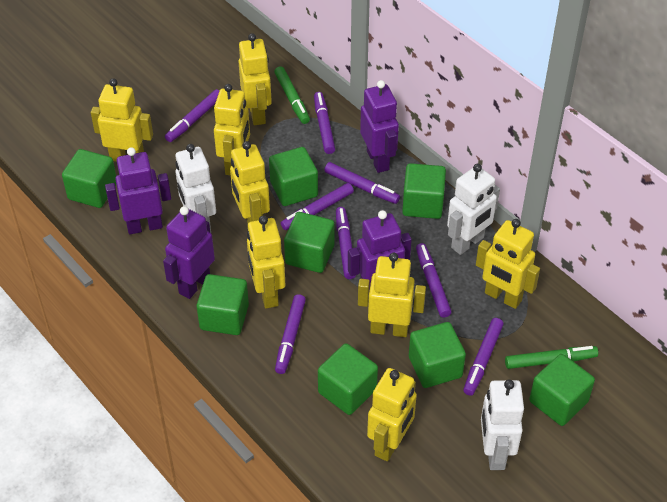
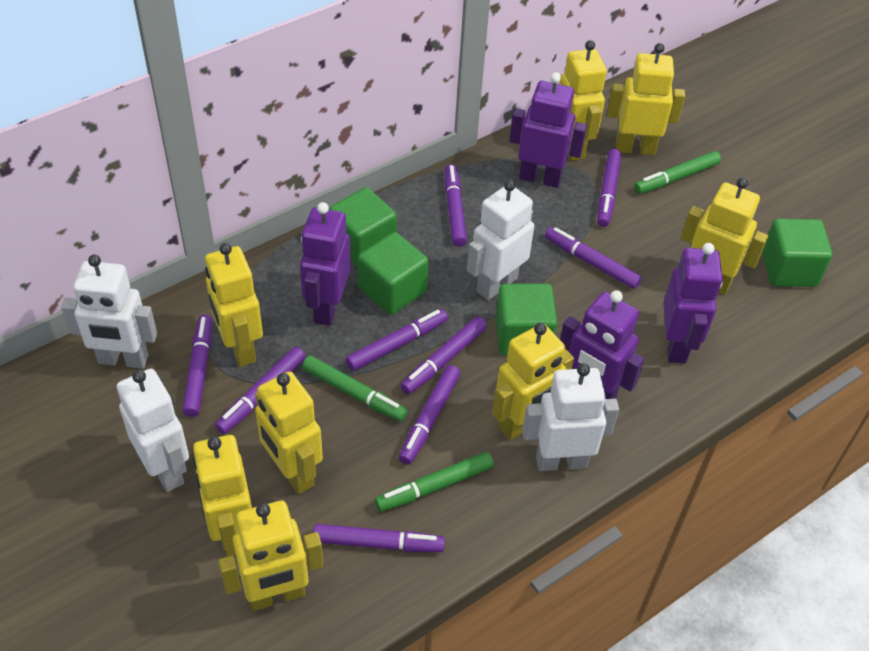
green cube: 8 -> 4
green marker: 2 -> 3
purple marker: 8 -> 9
white robot: 3 -> 4

